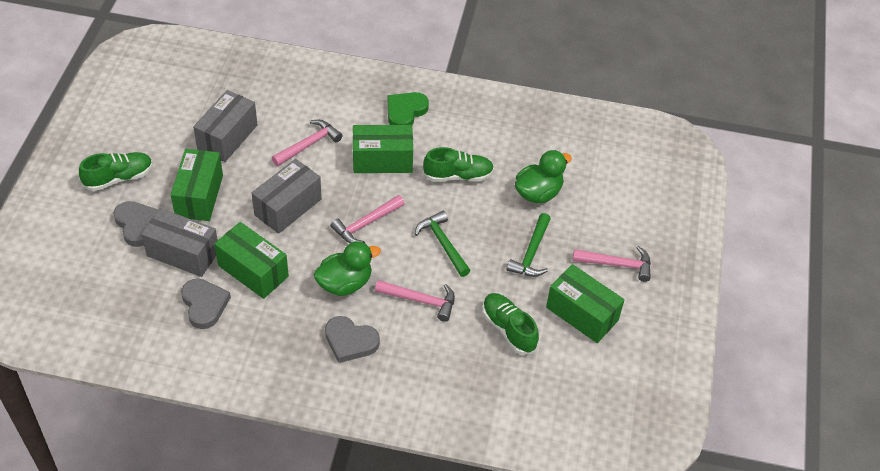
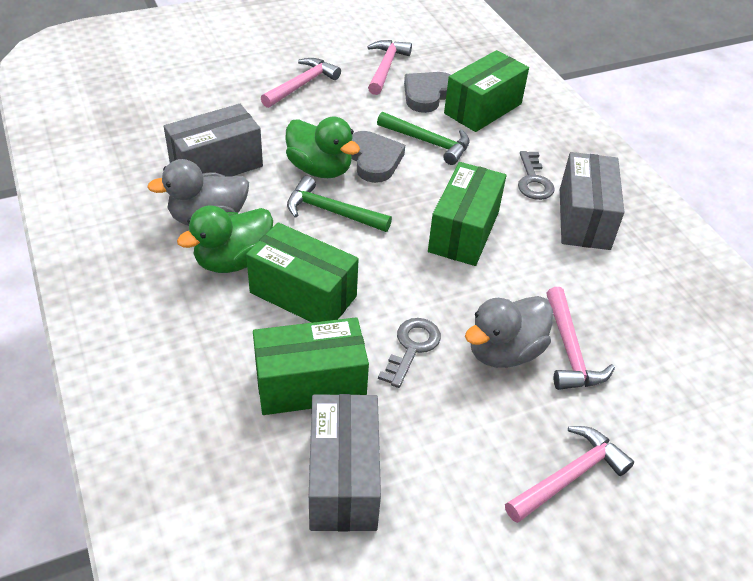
green heart: 1 -> 0
green shoe: 3 -> 0
grey duck: 0 -> 2
grey heart: 3 -> 2
grey key: 0 -> 2

